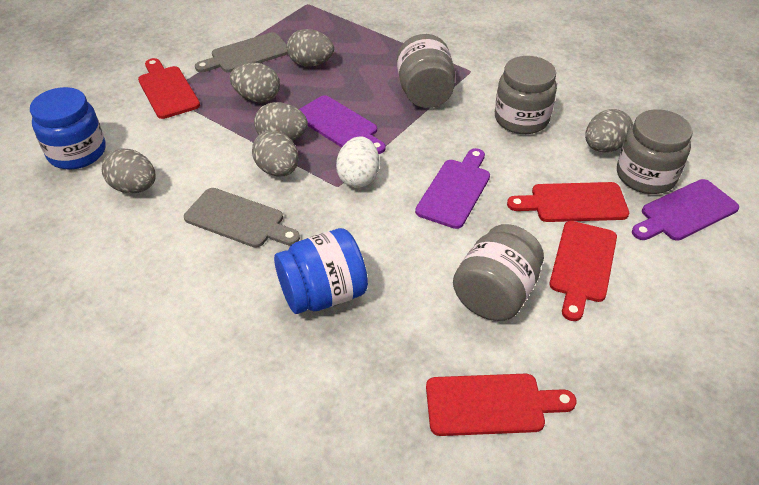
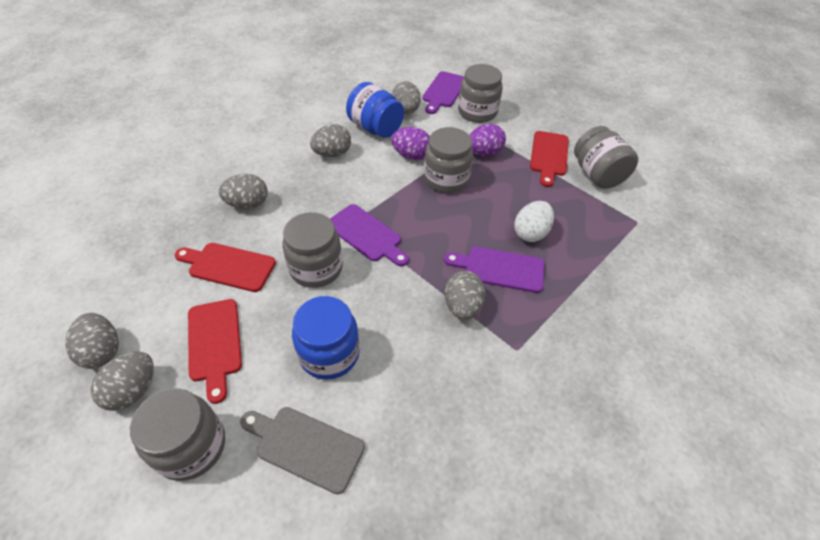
grey cutting board: 2 -> 1
grey jar: 4 -> 5
purple egg: 0 -> 2
red cutting board: 4 -> 3

